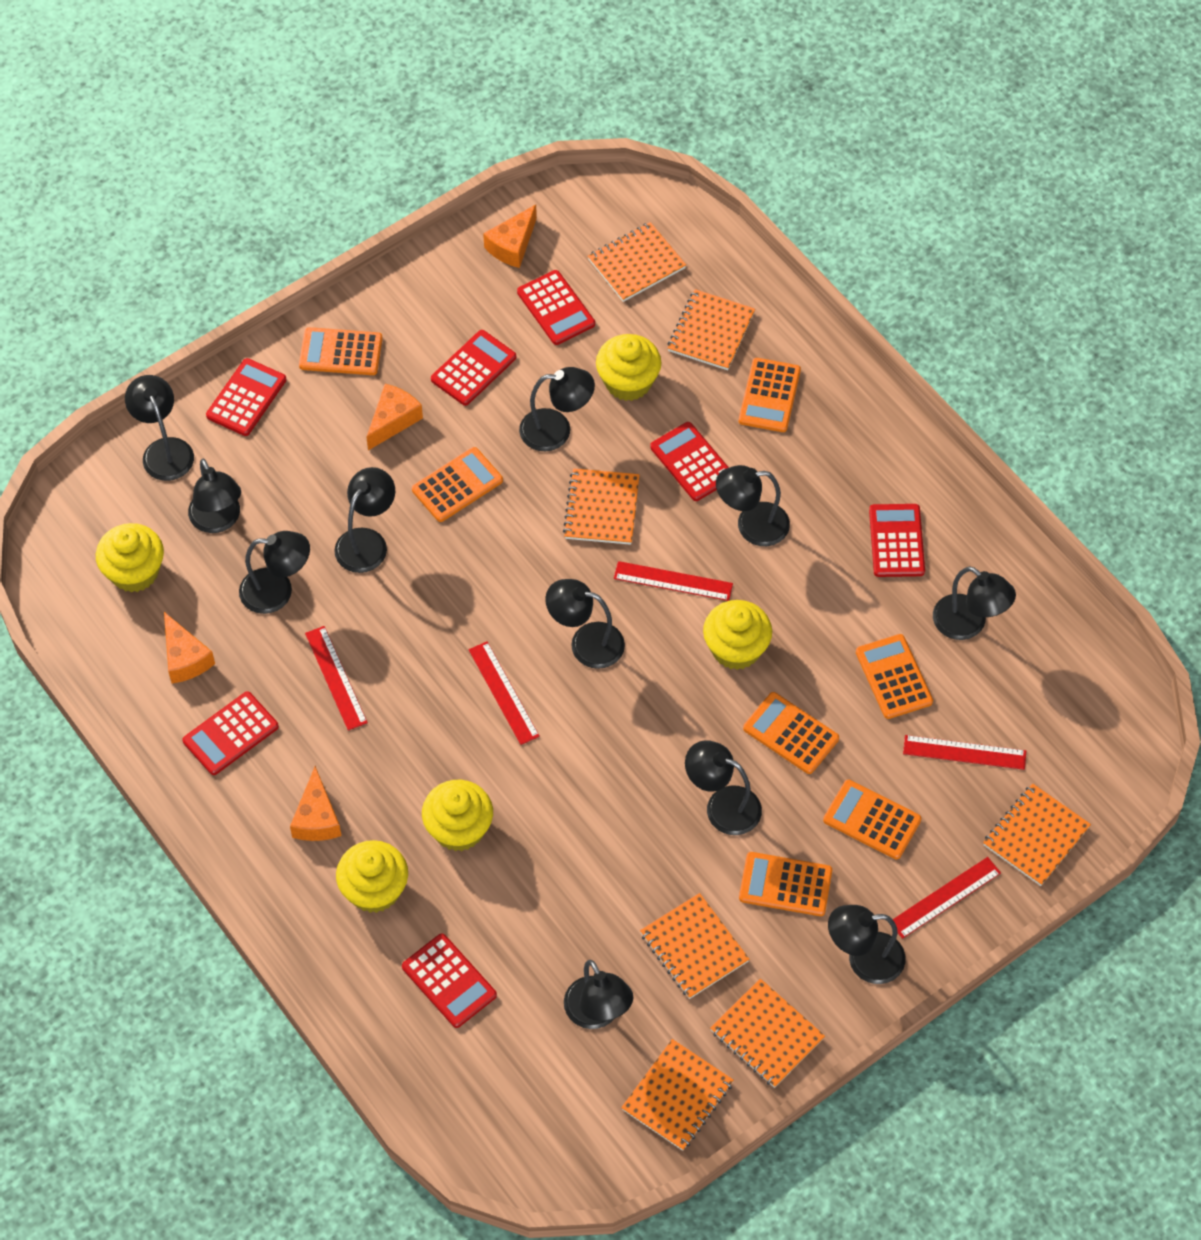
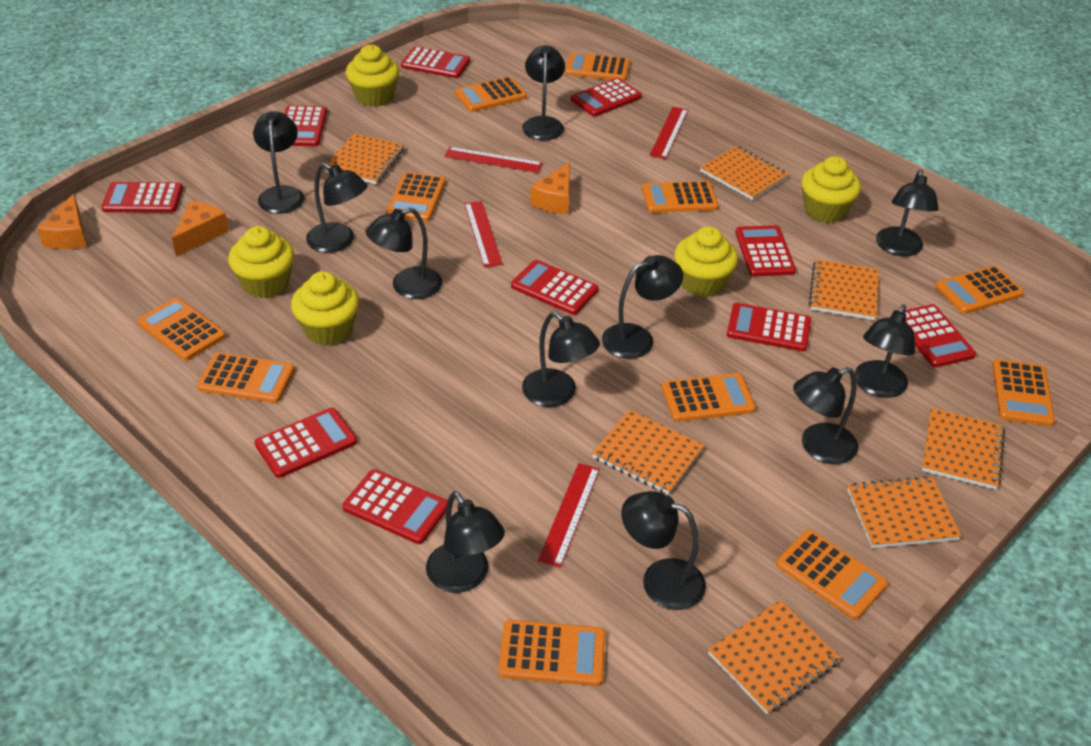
orange calculator: 7 -> 11
orange cheese: 4 -> 3
red calculator: 7 -> 10
red ruler: 5 -> 4

